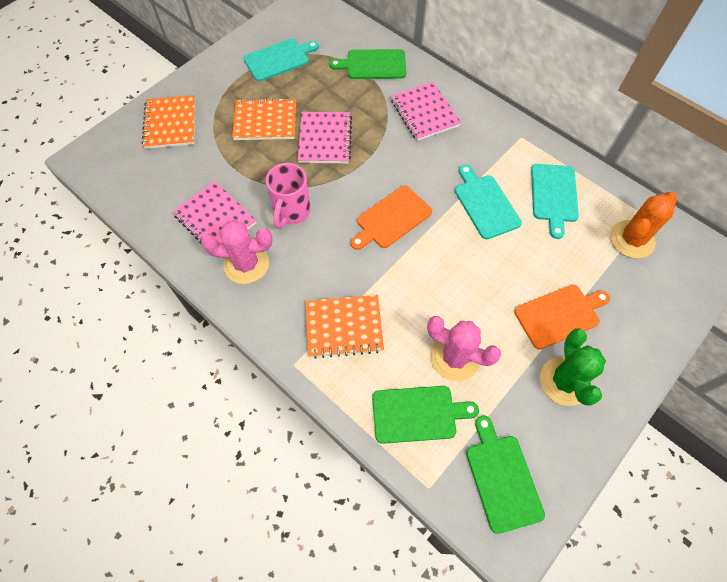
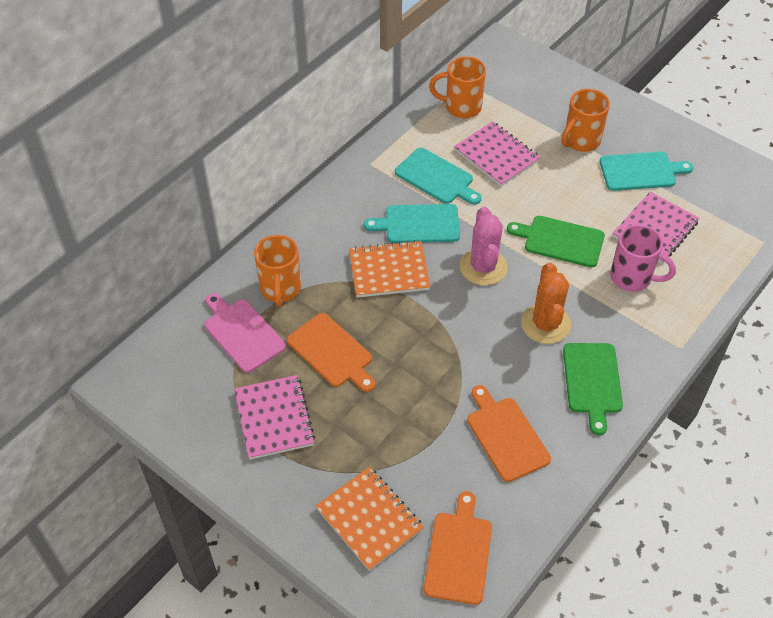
green cactus: 1 -> 0
green cutting board: 3 -> 2
orange cutting board: 2 -> 3
orange mug: 0 -> 3
orange notebook: 3 -> 2
pink cactus: 2 -> 1
pink cutting board: 0 -> 1

